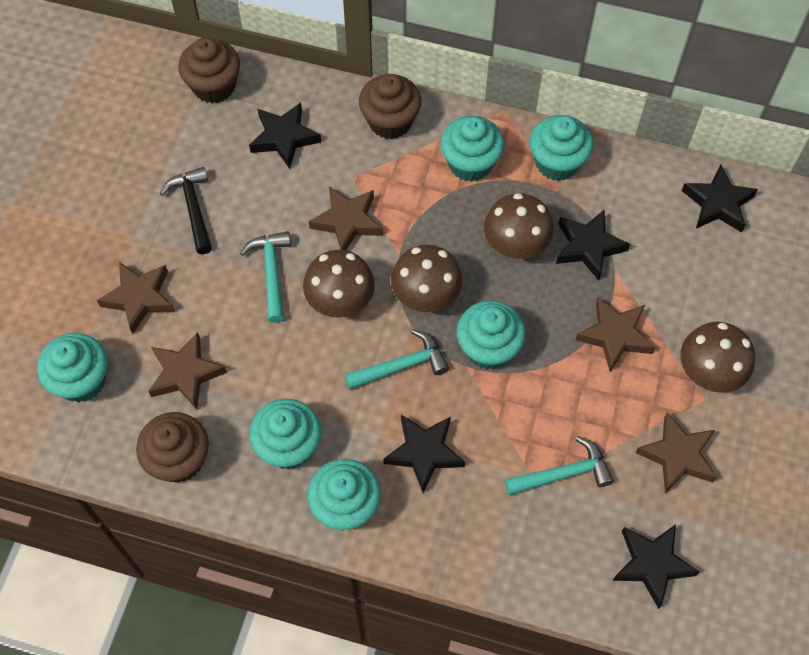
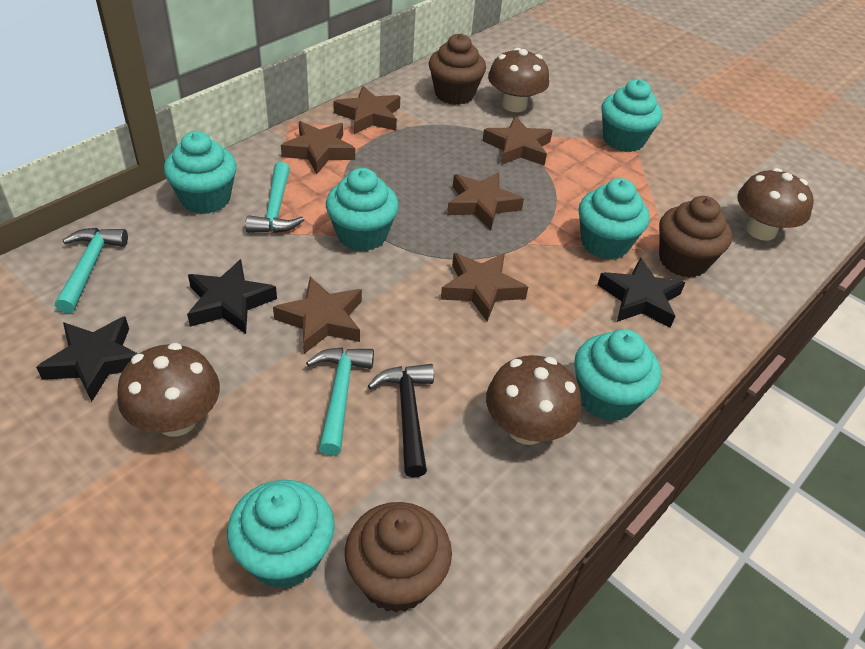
black star: 5 -> 3
brown star: 5 -> 6

